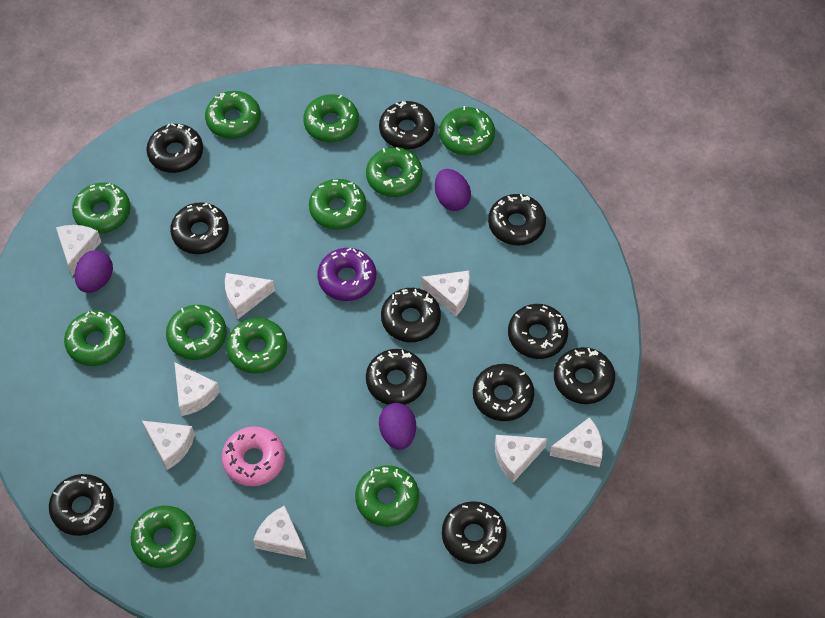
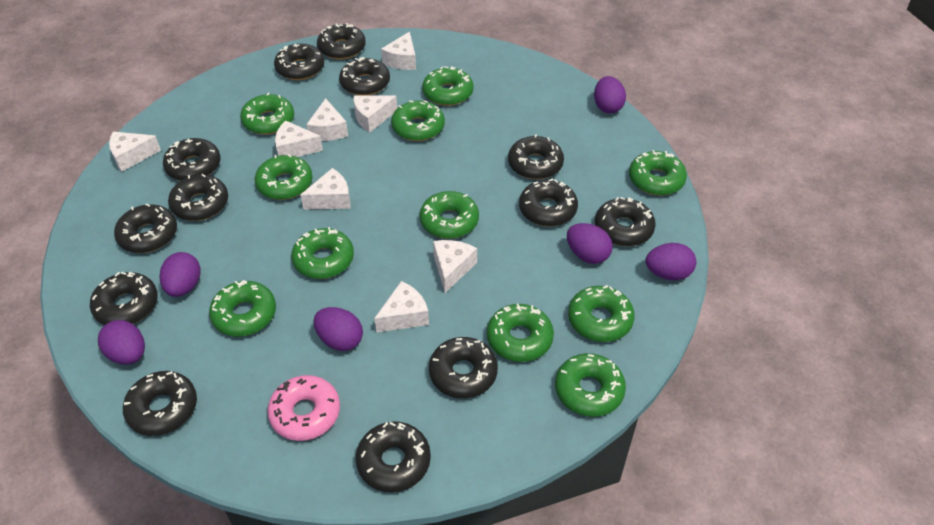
black donut: 11 -> 13
purple donut: 1 -> 0
purple egg: 3 -> 6

